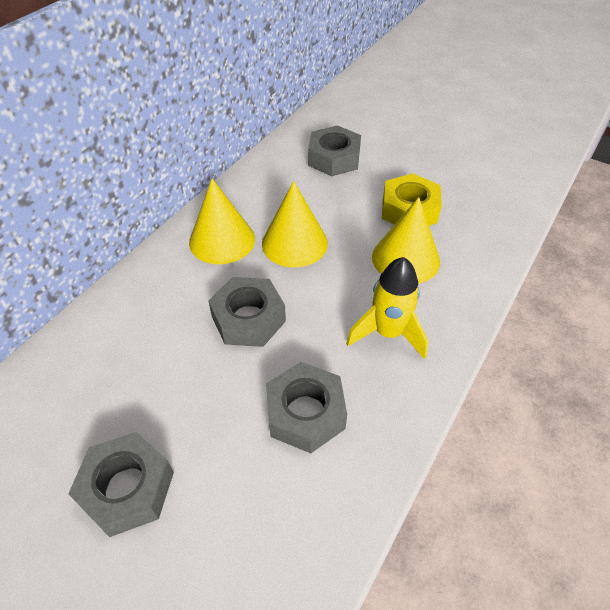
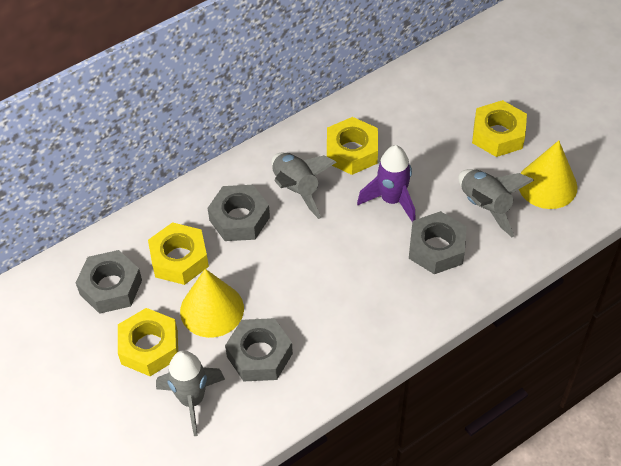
grey rocket: 0 -> 3
purple rocket: 0 -> 1
yellow cone: 3 -> 2
yellow nut: 1 -> 4
yellow rocket: 1 -> 0

